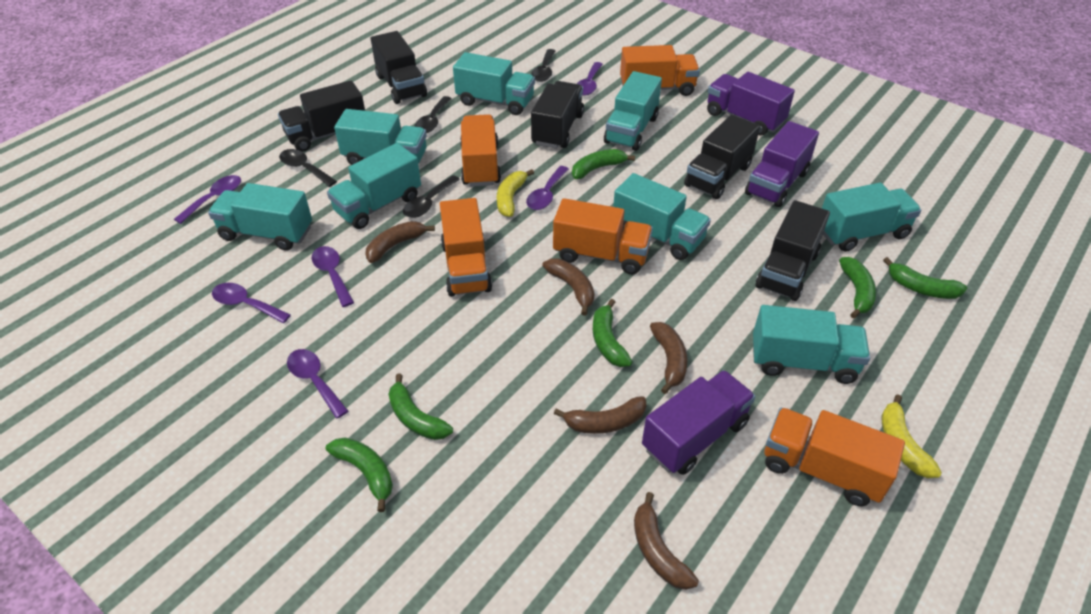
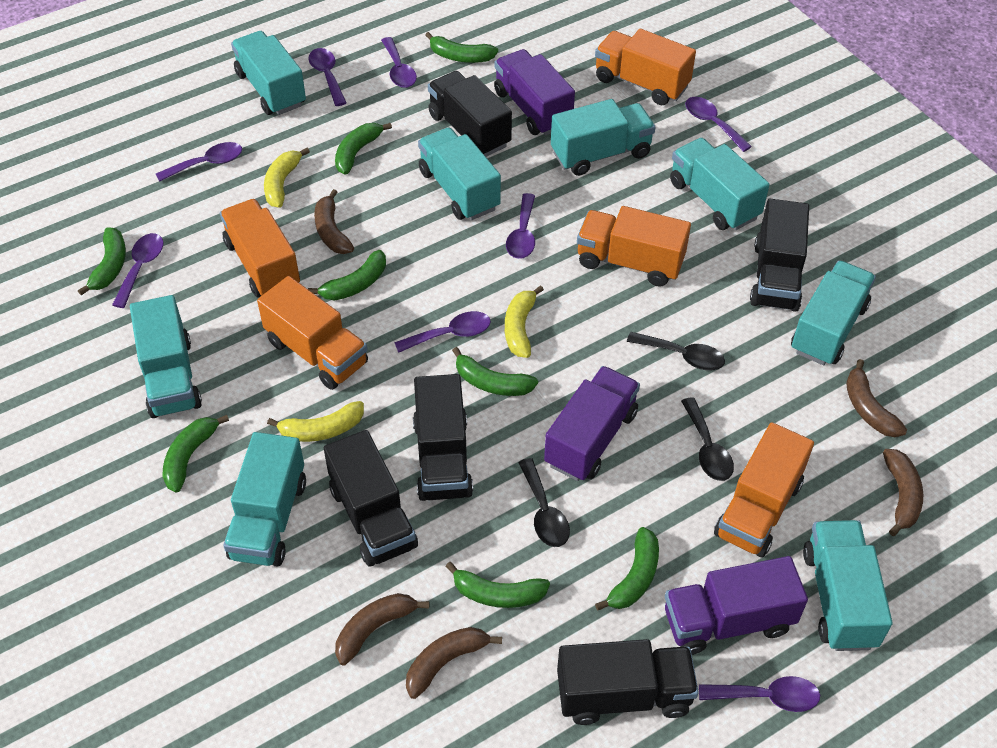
black spoon: 4 -> 3
green banana: 6 -> 8
purple spoon: 6 -> 8
yellow banana: 2 -> 3

